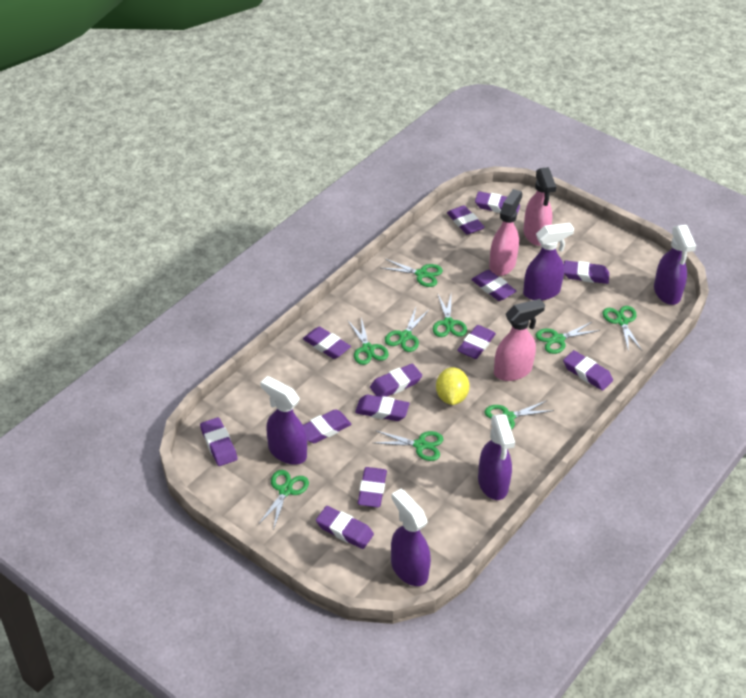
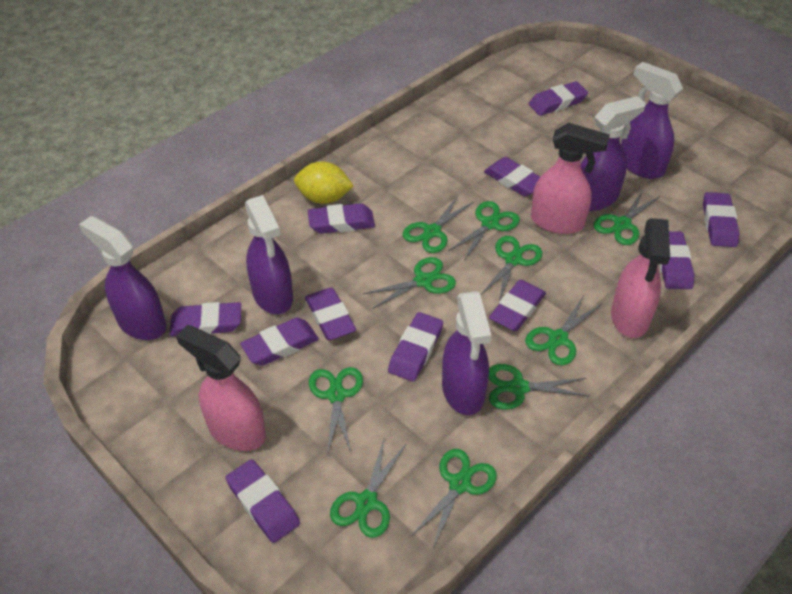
green scissors: 9 -> 10
purple eraser: 13 -> 11

